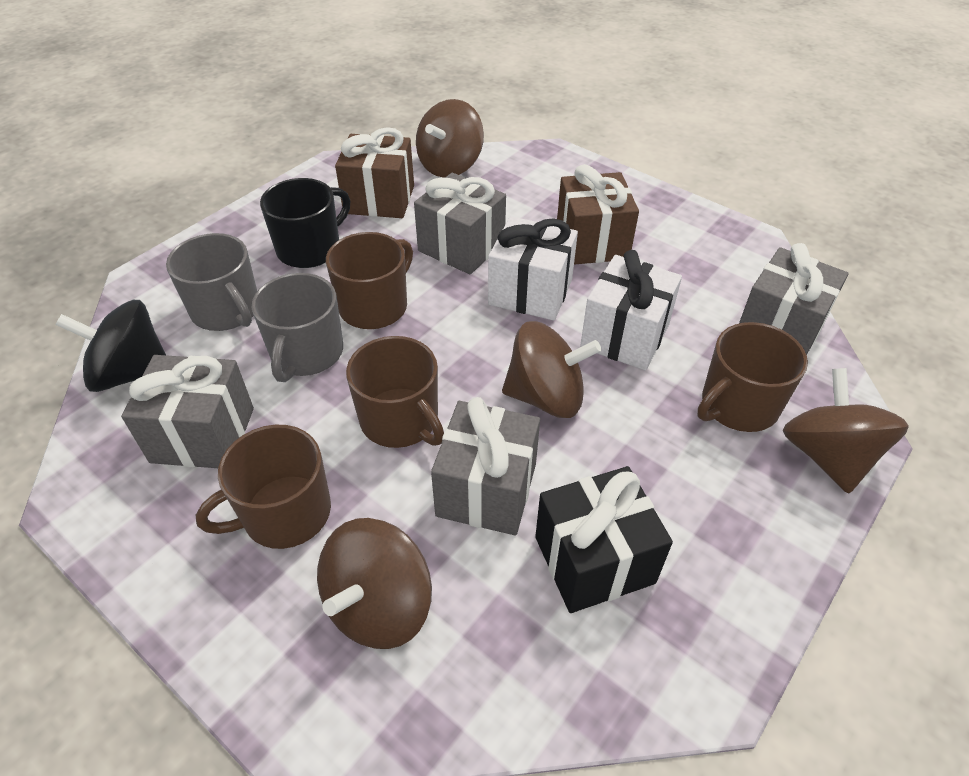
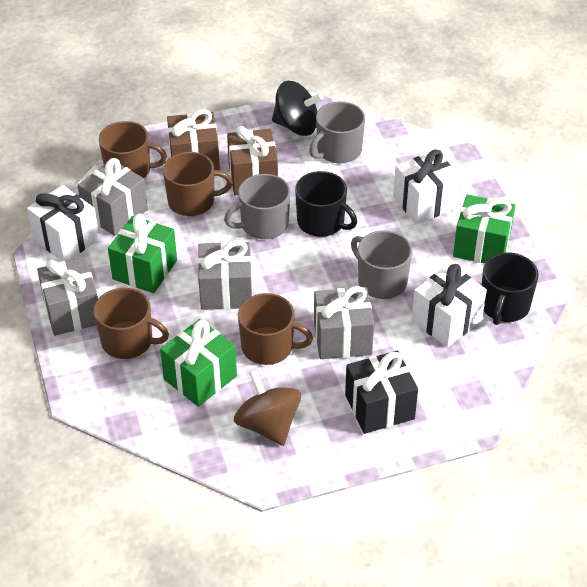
black mug: 1 -> 2
brown spinning top: 4 -> 1
green gift: 0 -> 3
grey mug: 2 -> 3
white gift: 2 -> 3

